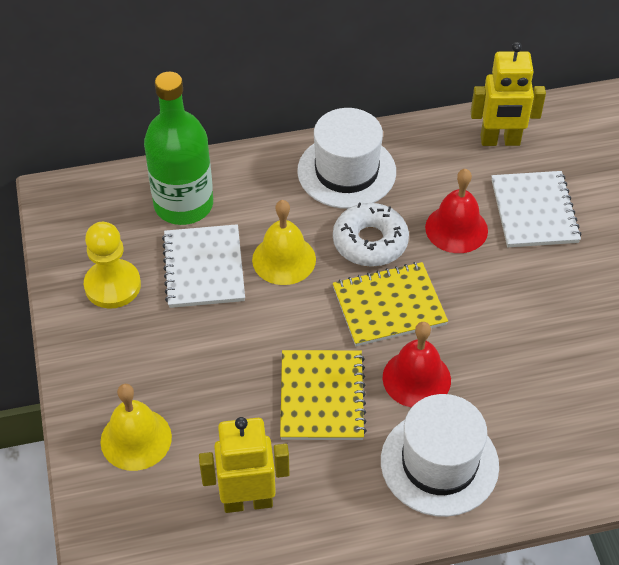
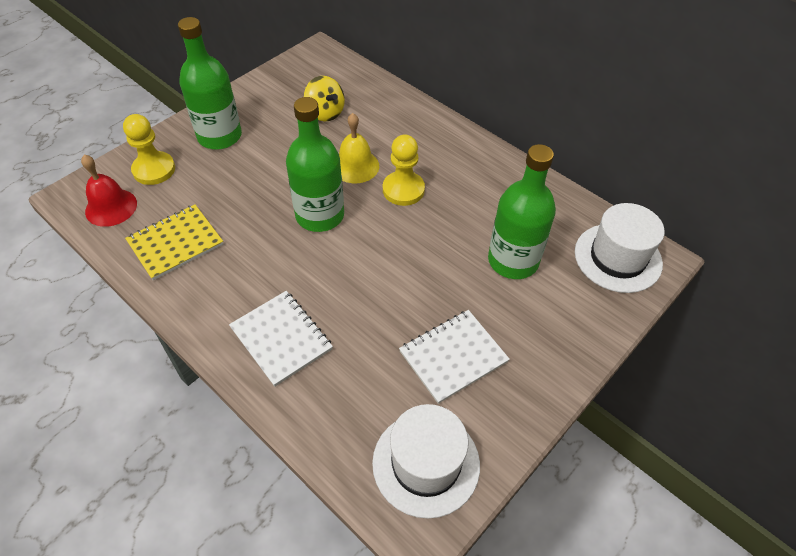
green bottle: 1 -> 3
red bell: 2 -> 1
white donut: 1 -> 0
yellow bell: 2 -> 1
yellow notebook: 2 -> 1
yellow pawn: 1 -> 2
yellow robot: 2 -> 0
yellow spinning top: 0 -> 1

